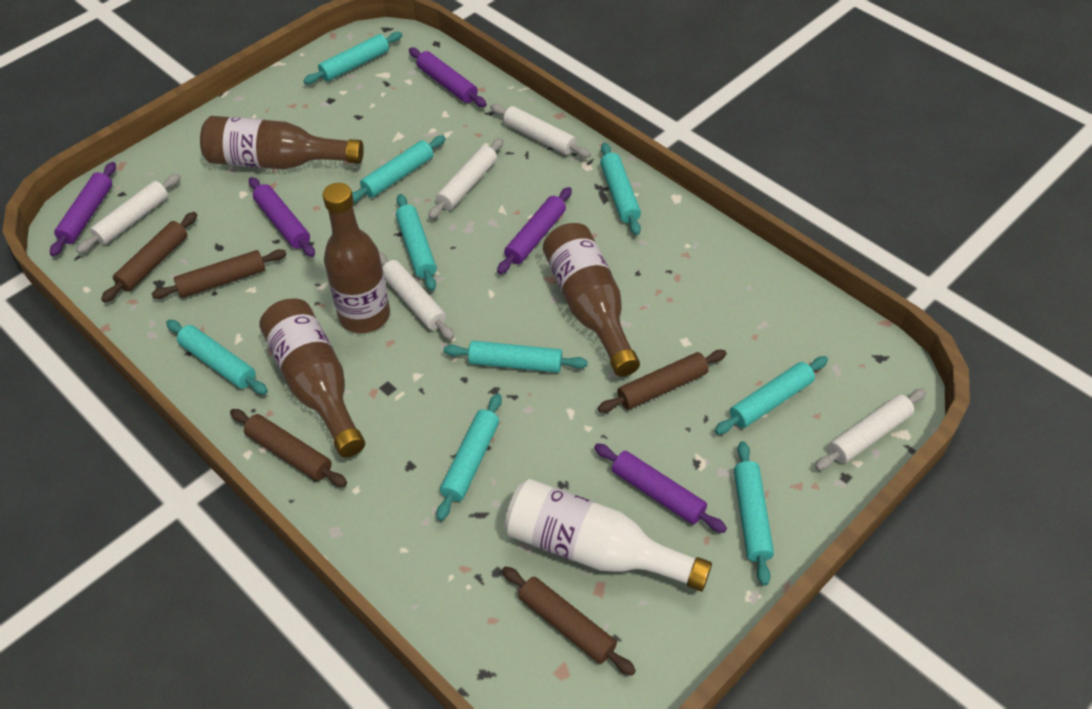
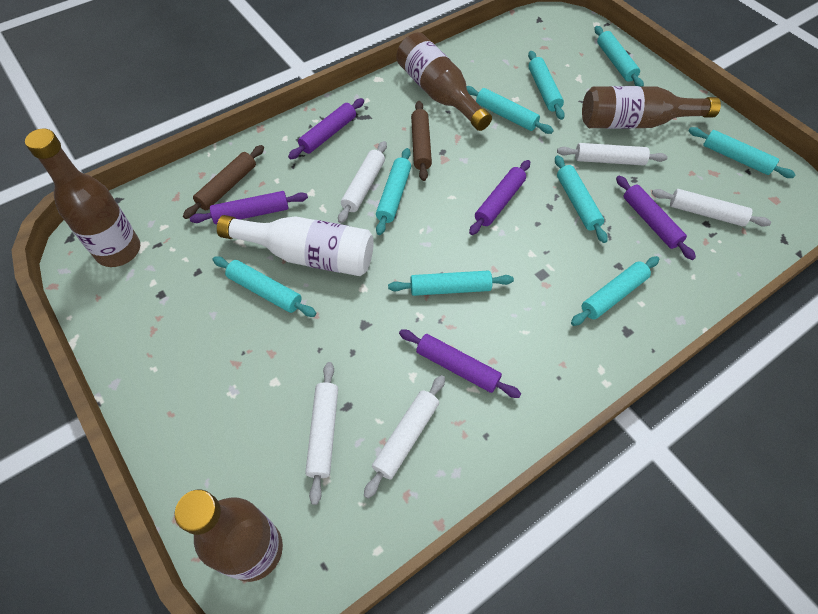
brown rolling pin: 5 -> 2

